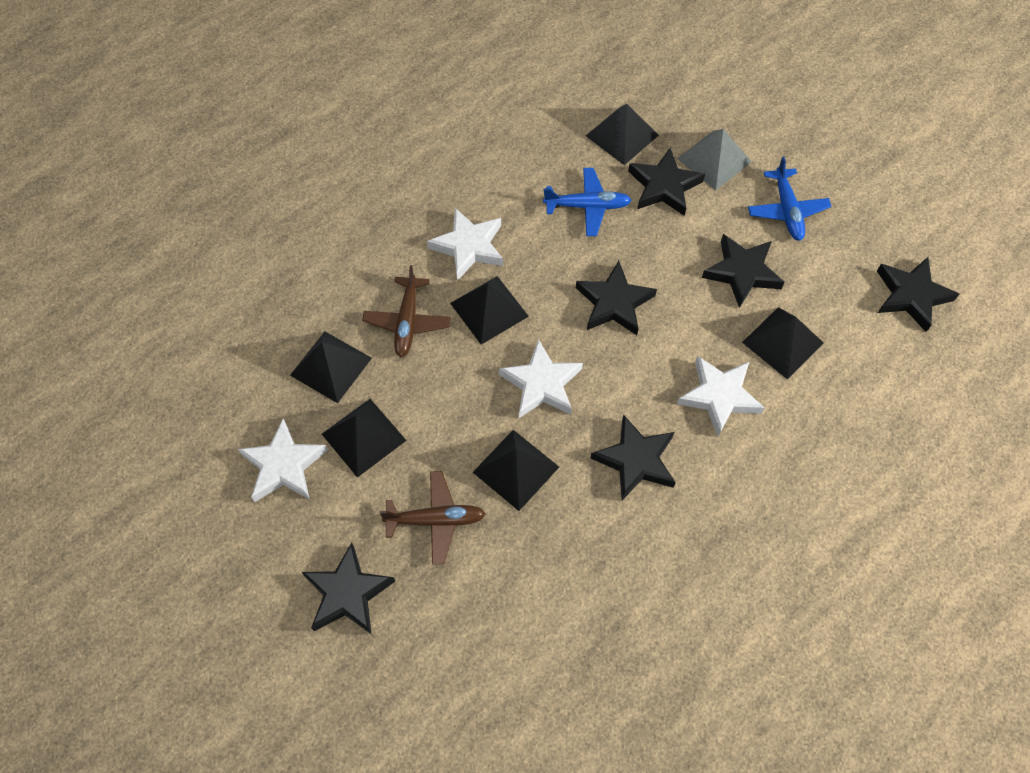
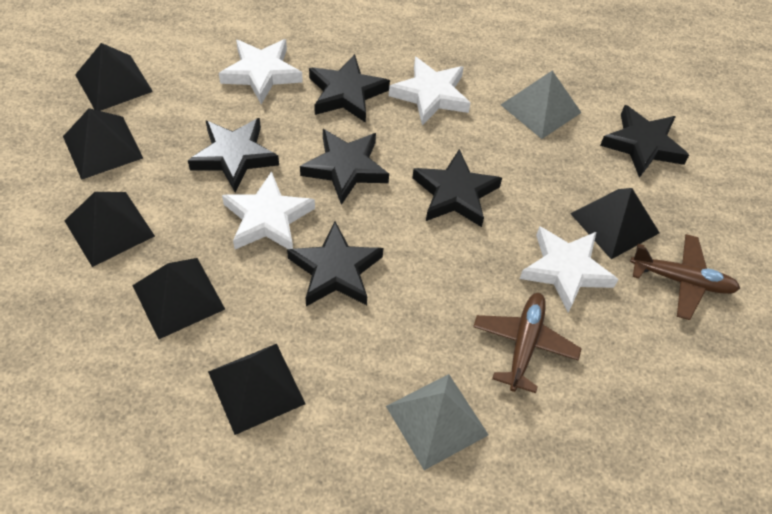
blue plane: 2 -> 0
grey pyramid: 1 -> 2

